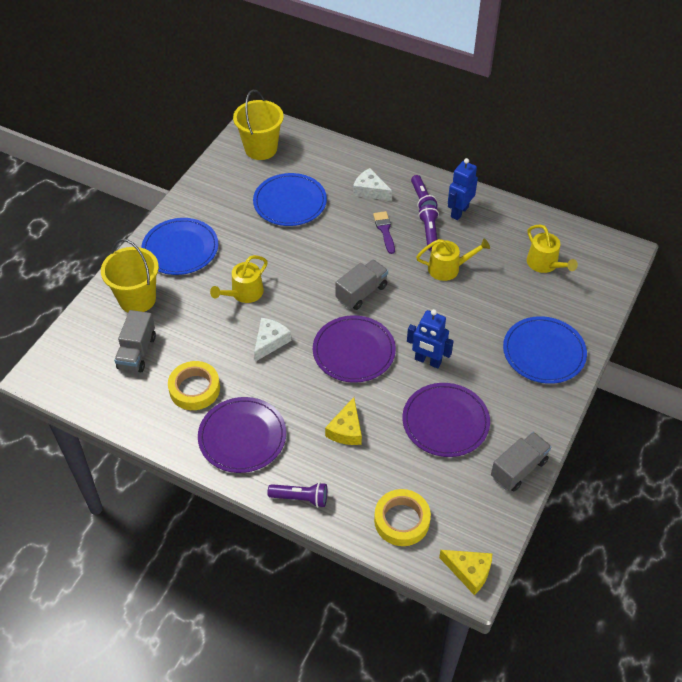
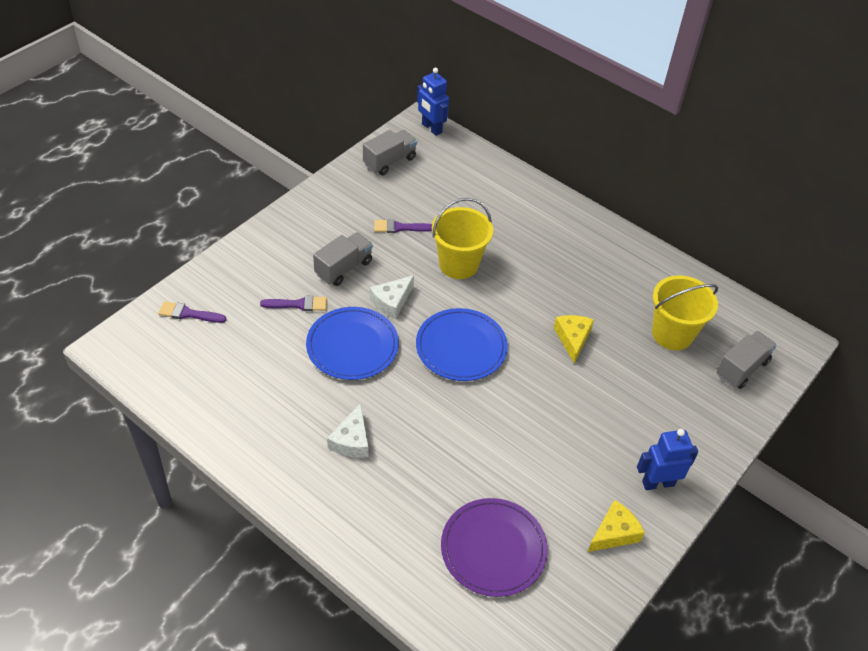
blue plate: 3 -> 2
purple brush: 1 -> 3
purple flashlight: 3 -> 0
purple plate: 3 -> 1
yellow tape: 2 -> 0
yellow watering can: 3 -> 0

